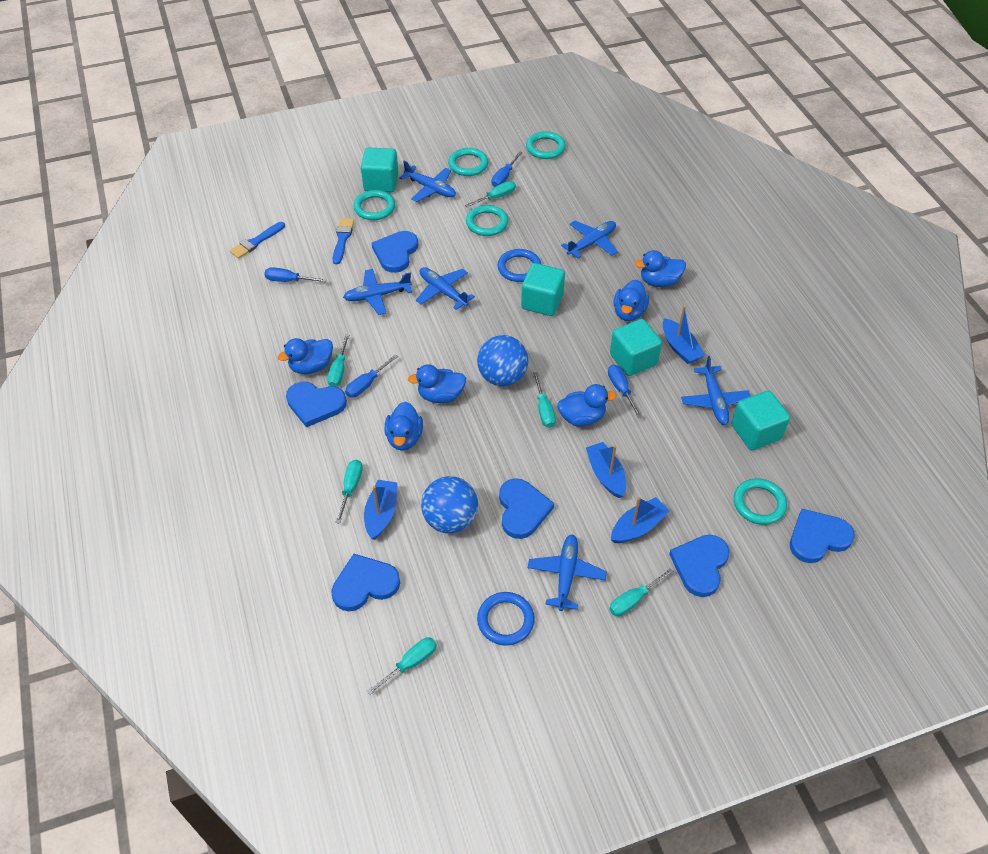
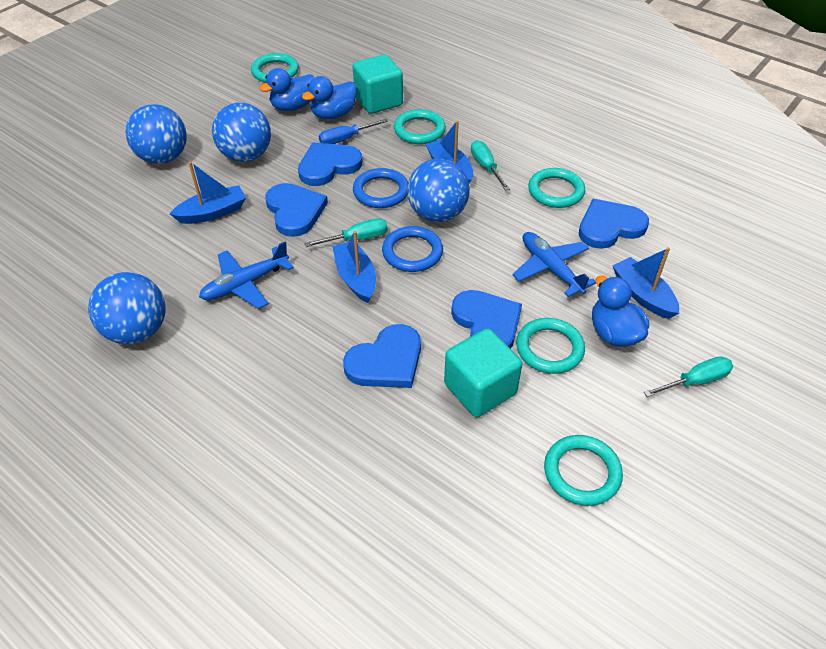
blue ball: 2 -> 4
blue brush: 2 -> 0
blue duck: 6 -> 3
blue heart: 6 -> 5
blue plane: 6 -> 2
blue screwdriver: 4 -> 1
turquoise cube: 4 -> 2
turquoise screwdriver: 6 -> 3

